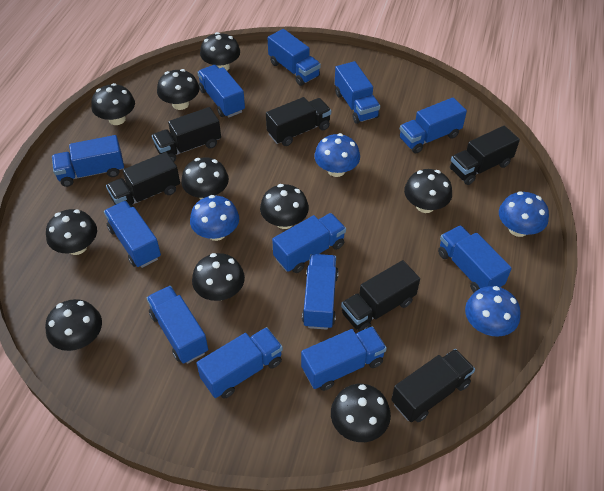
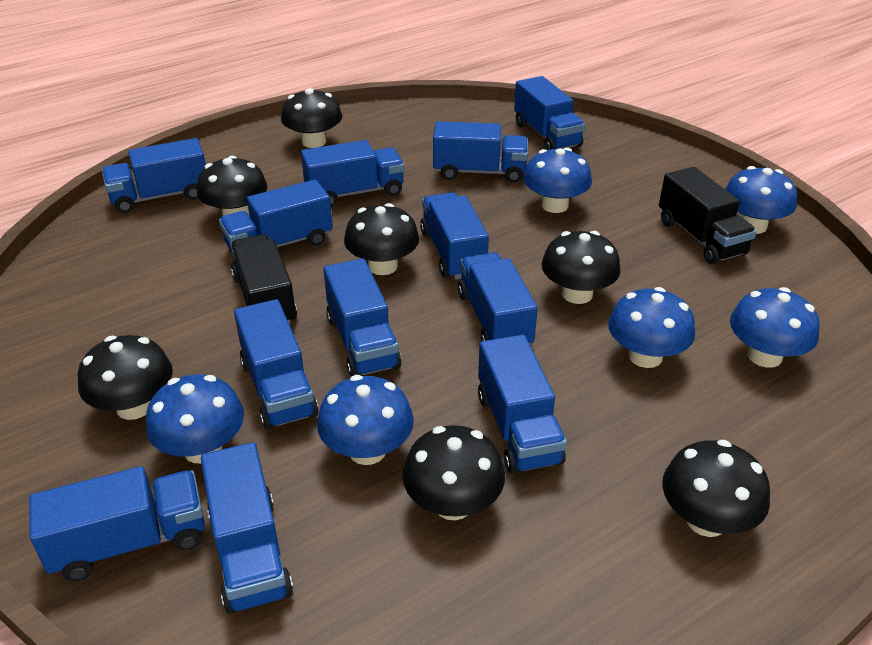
black mushroom: 10 -> 7
black truck: 6 -> 2
blue mushroom: 4 -> 6

